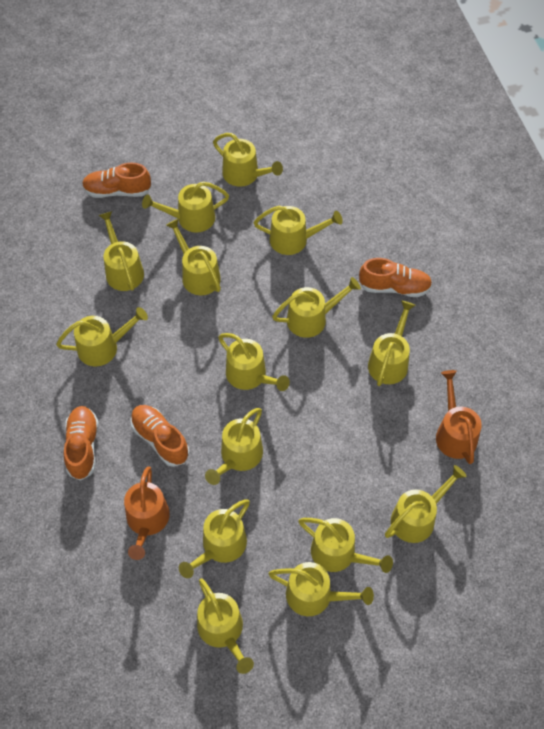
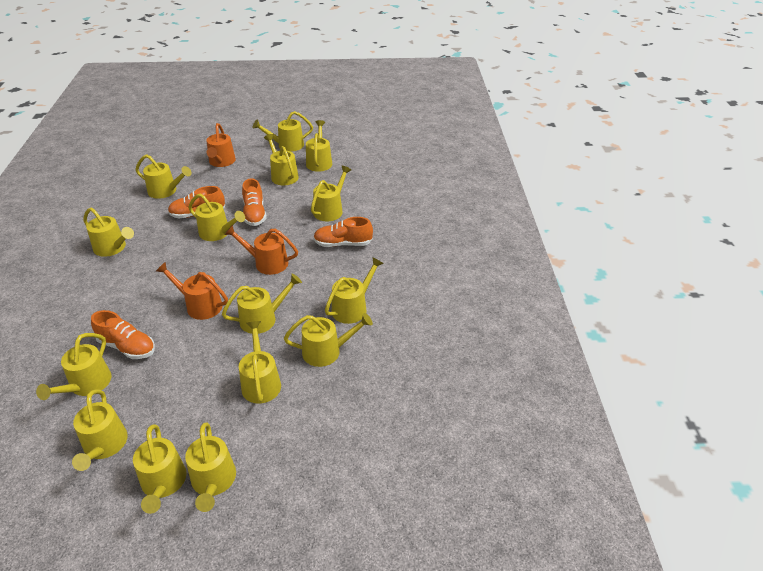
orange watering can: 2 -> 3

